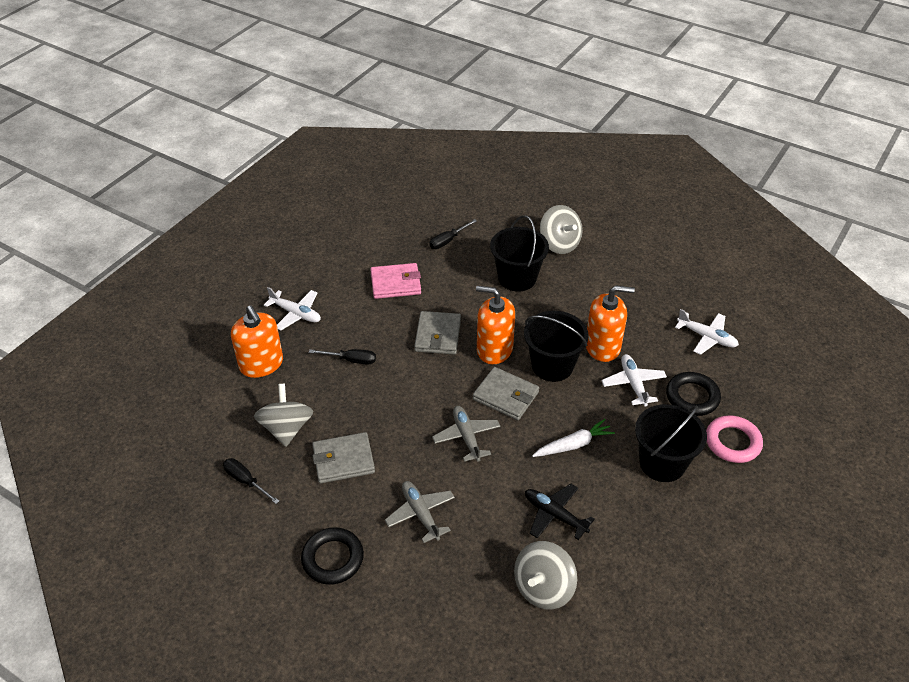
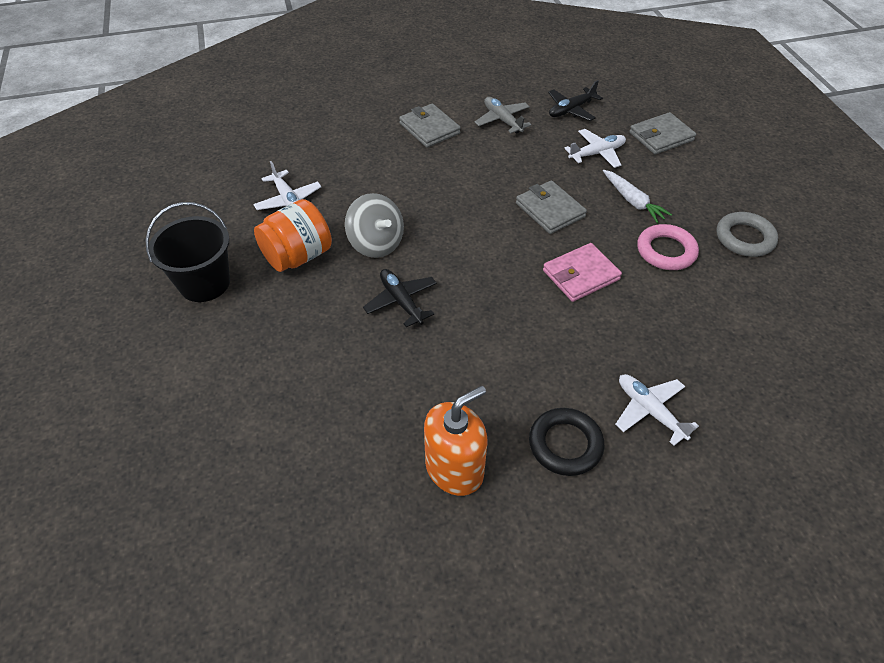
black bucket: 3 -> 1
black plane: 1 -> 2
black ring: 2 -> 1
black screwdriver: 3 -> 0
grey plane: 2 -> 1
grey ring: 0 -> 1
grey spinning top: 3 -> 1
orange jar: 0 -> 1
orange soap dispenser: 3 -> 1

